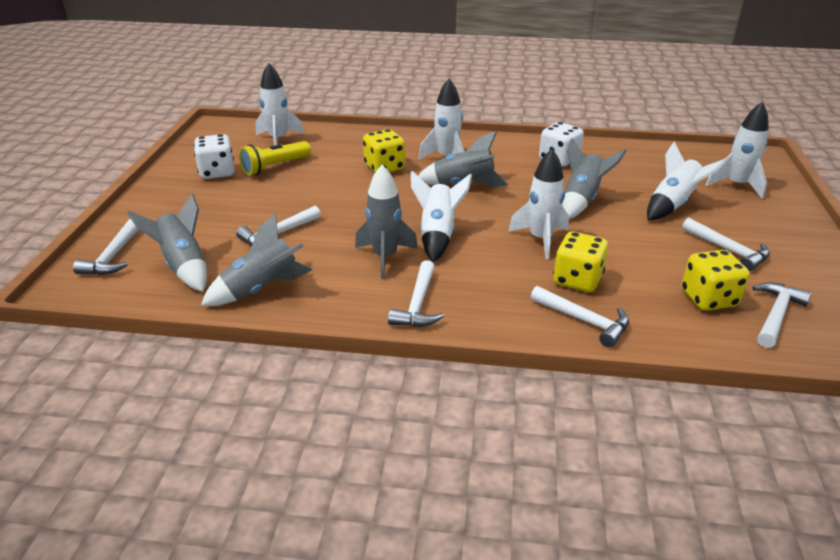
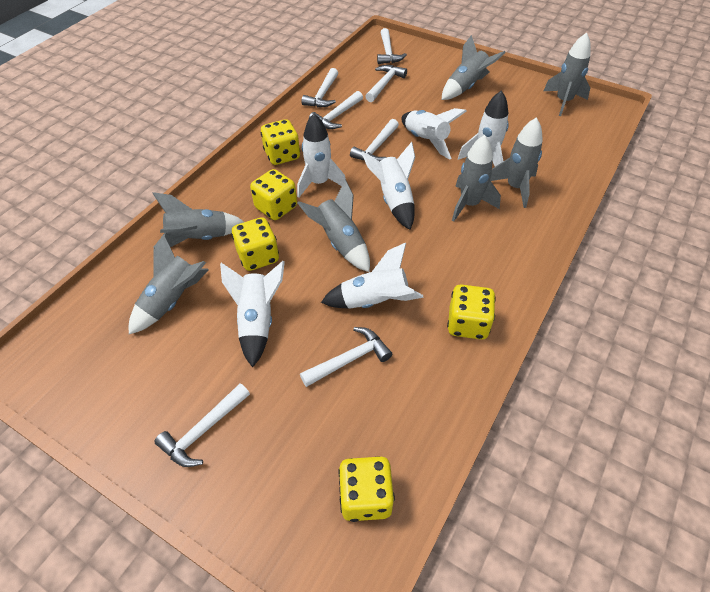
grey rocket: 5 -> 7
white dice: 2 -> 0
white hammer: 6 -> 7
yellow dice: 3 -> 5
yellow flashlight: 1 -> 0

